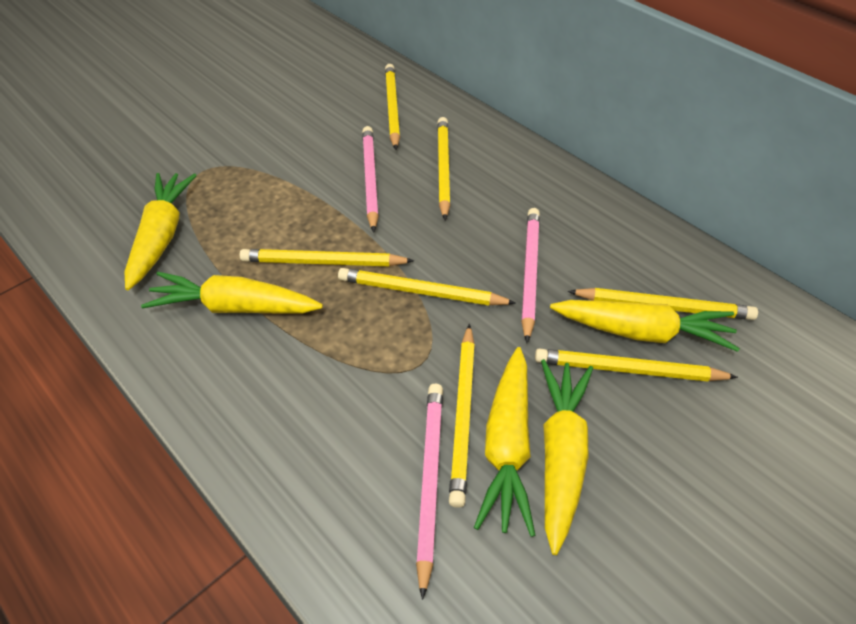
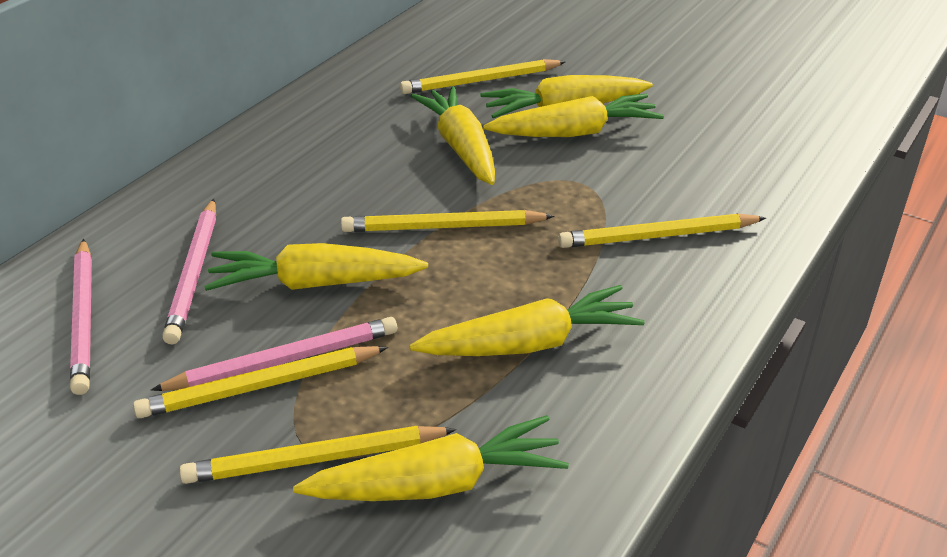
yellow carrot: 5 -> 6
yellow pencil: 7 -> 5

